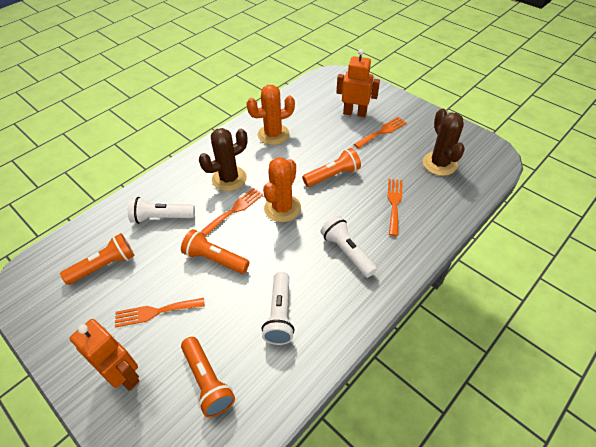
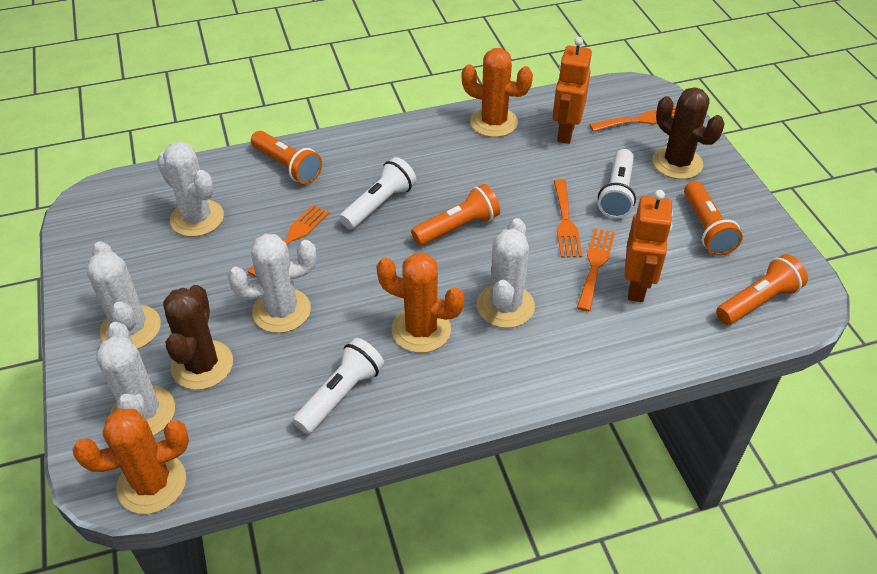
orange cactus: 2 -> 3
white cactus: 0 -> 5

